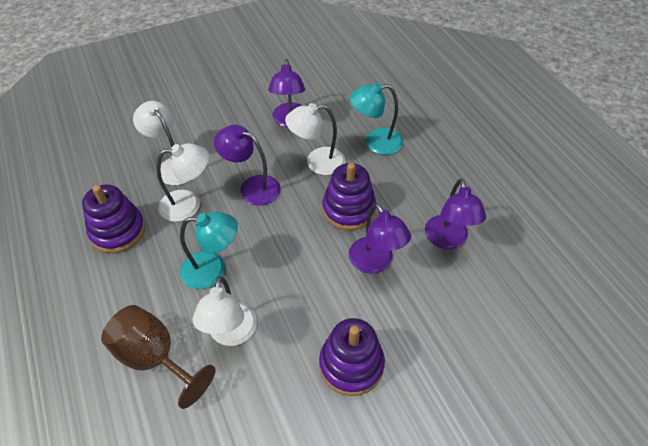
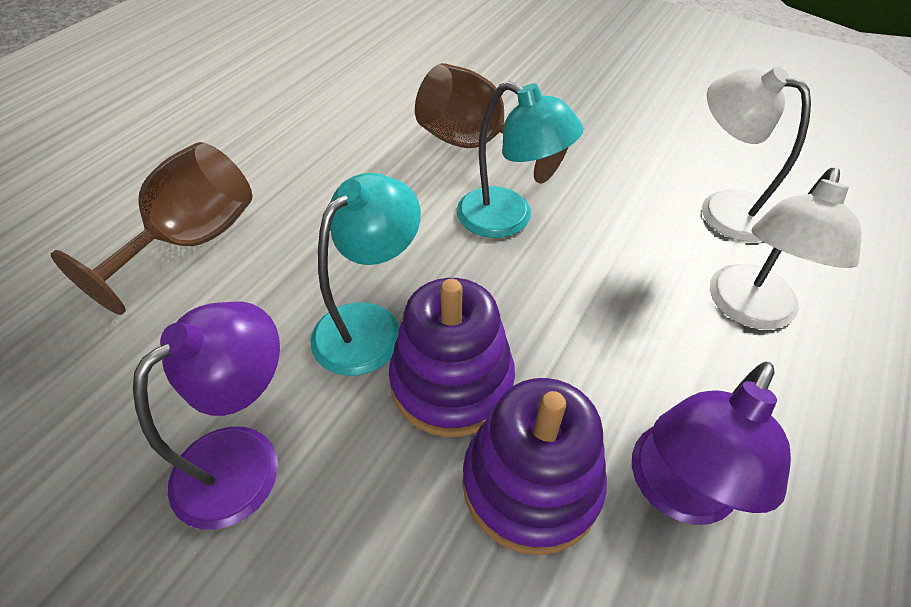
brown goblet: 1 -> 2
purple lamp: 4 -> 2
purple stacking toy: 3 -> 2
white lamp: 4 -> 2

